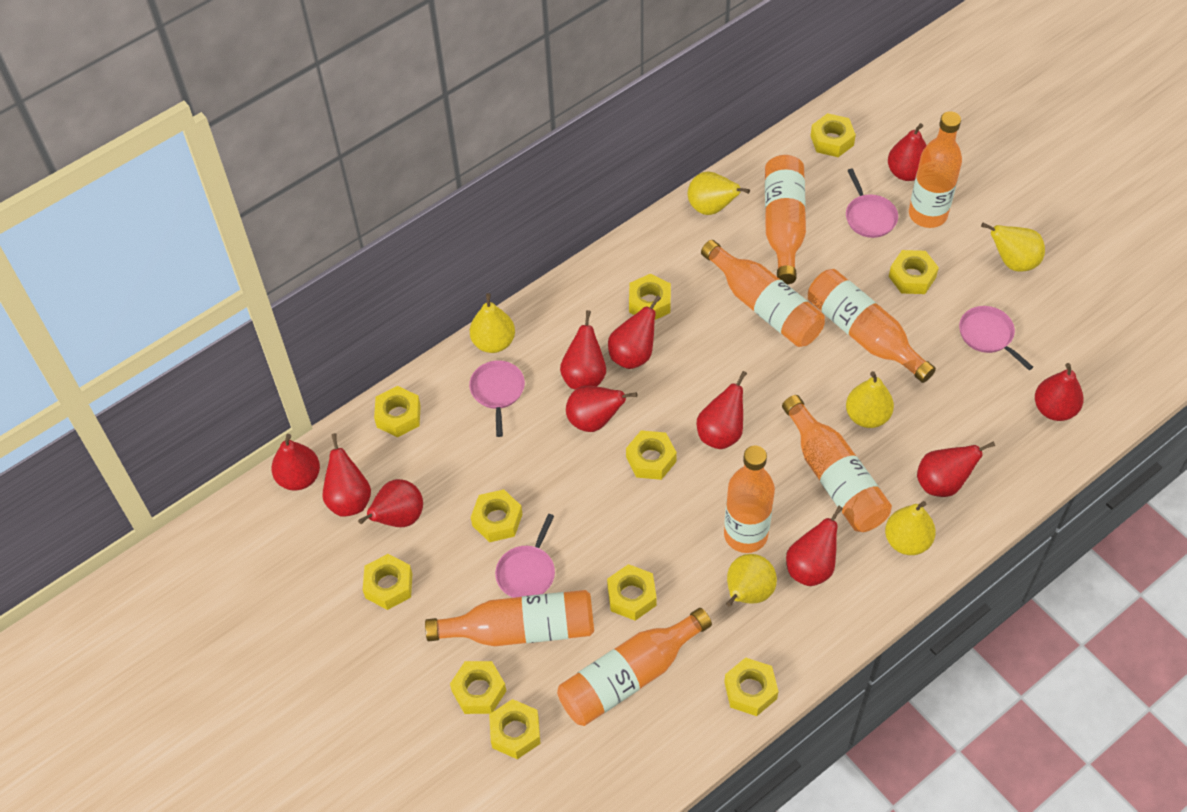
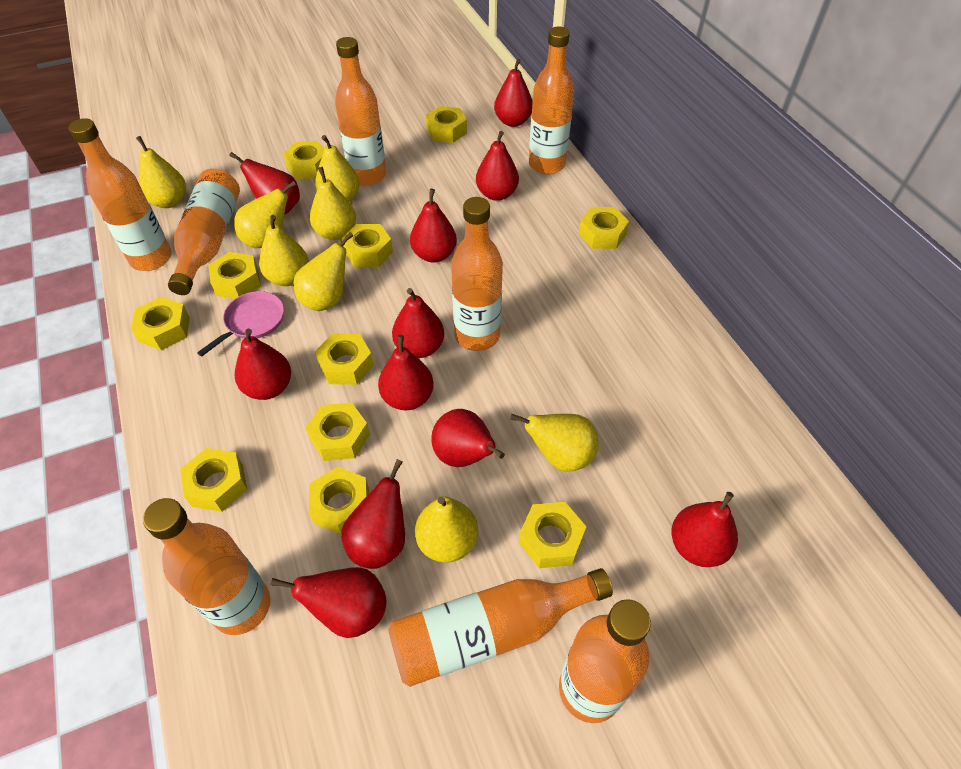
pink pan: 4 -> 1
yellow pear: 6 -> 8

